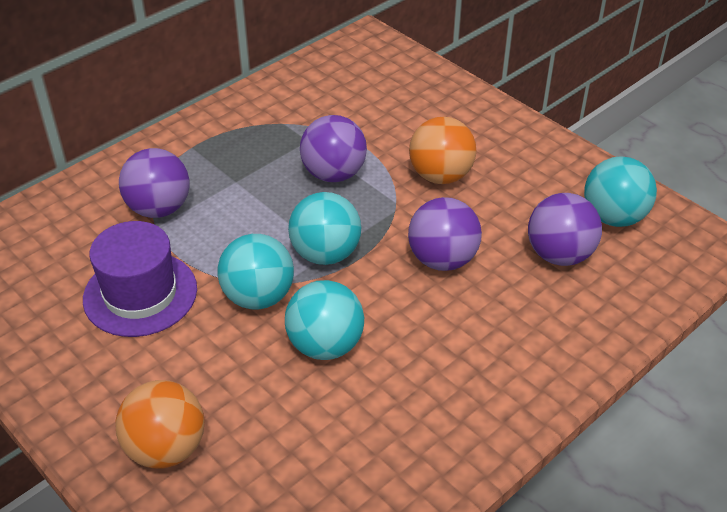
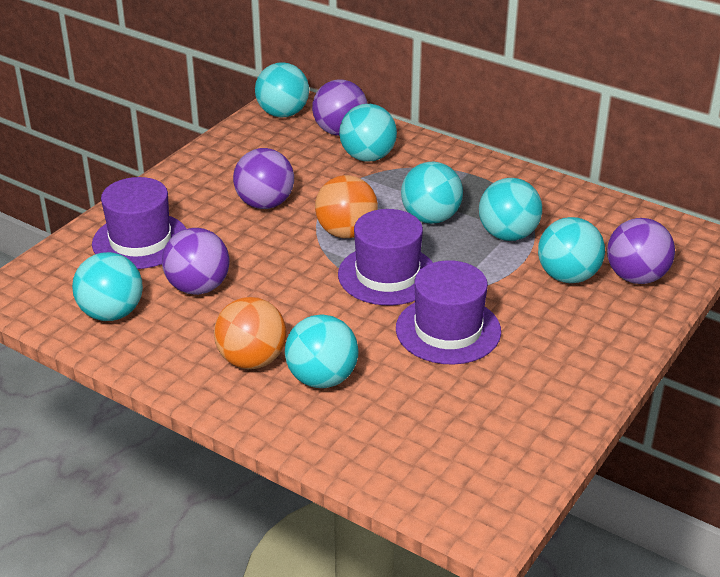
purple hat: 1 -> 3
turquoise ball: 4 -> 7

